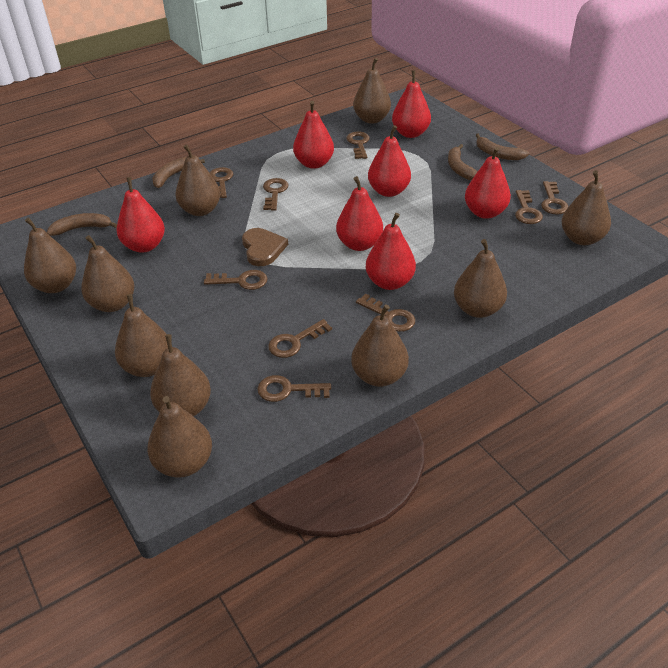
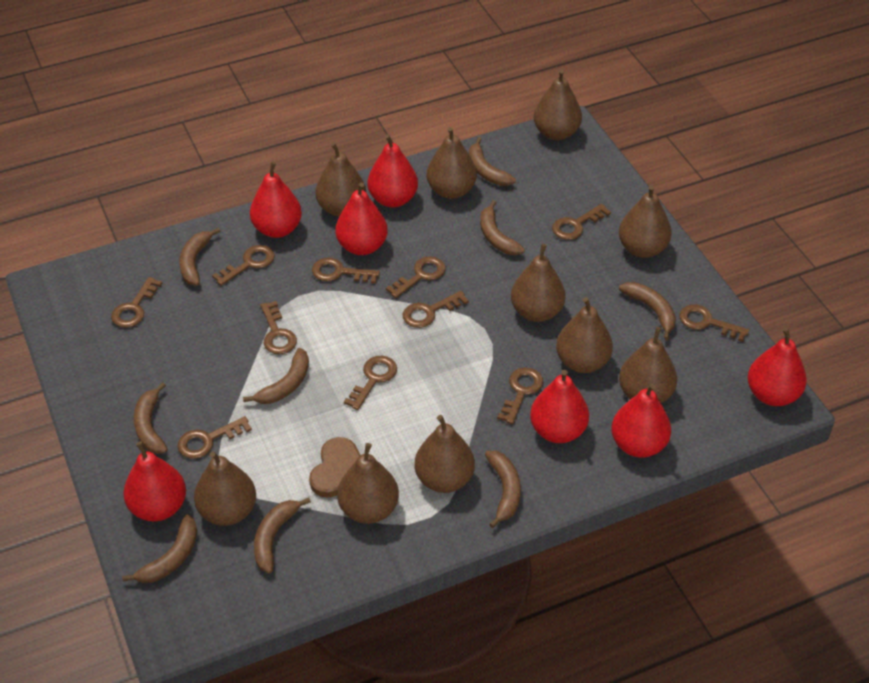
brown banana: 4 -> 9
brown key: 9 -> 11

